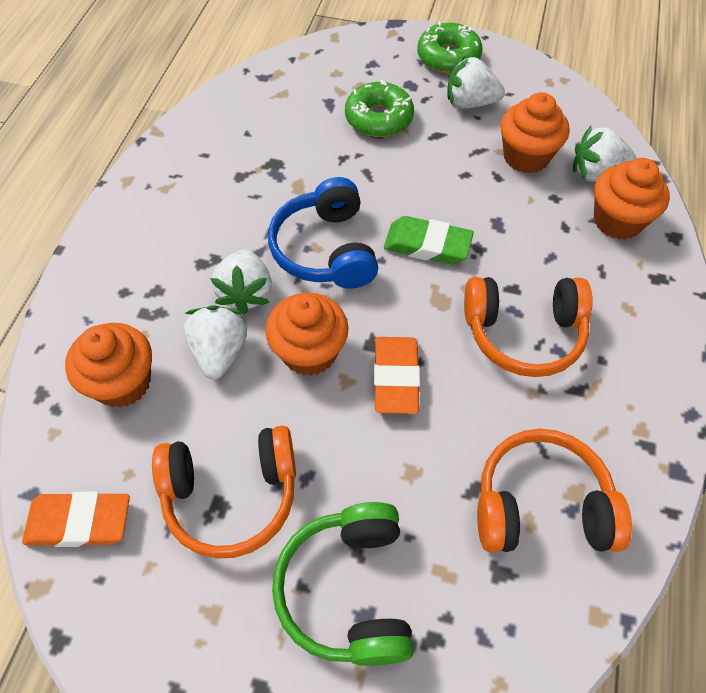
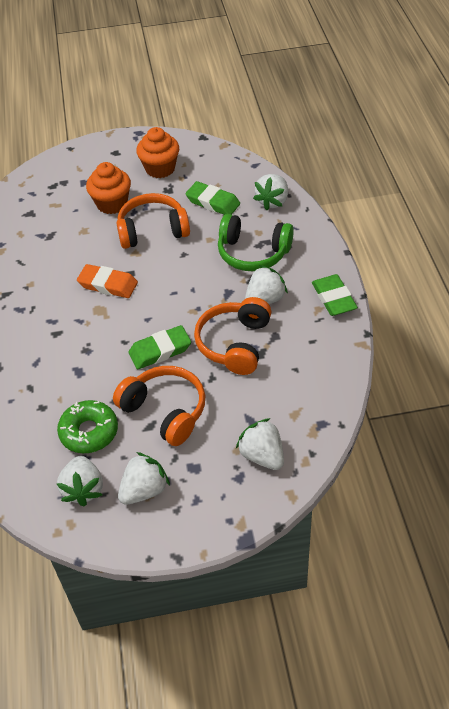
blue headphones: 1 -> 0
green donut: 2 -> 1
green eraser: 1 -> 3
orange cupcake: 4 -> 2
orange eraser: 2 -> 1
white strawberry: 4 -> 5

